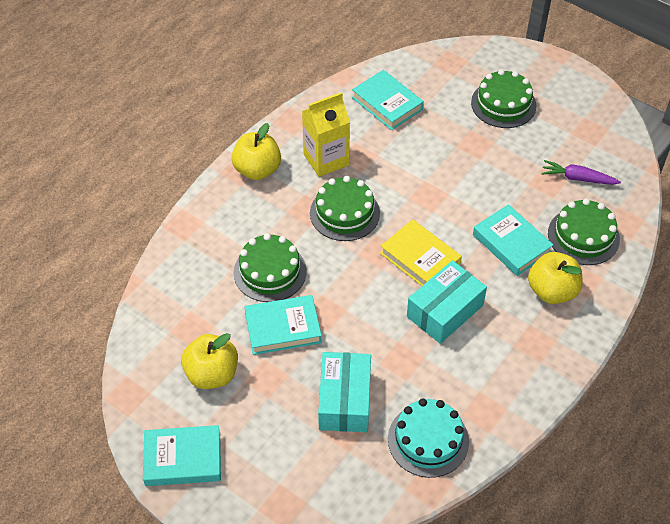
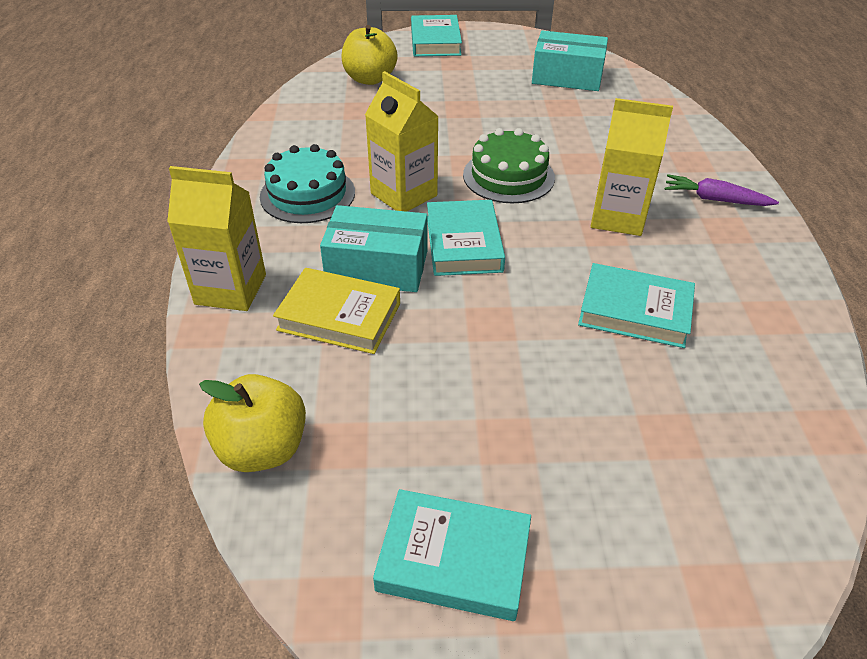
green cake: 4 -> 1
yellow apple: 3 -> 2
yellow carton: 1 -> 3

